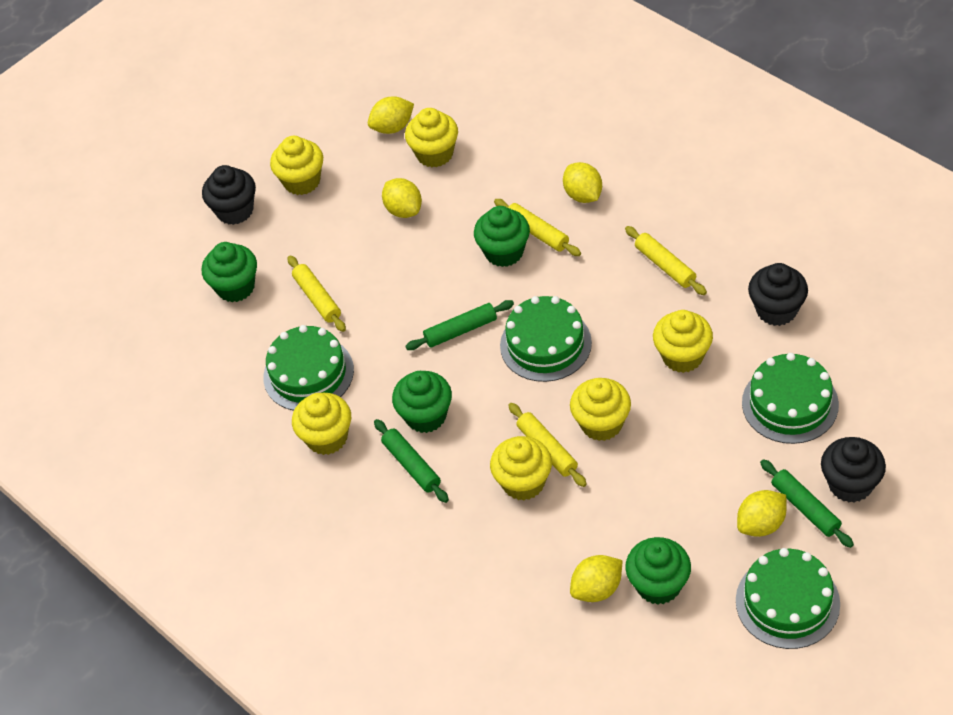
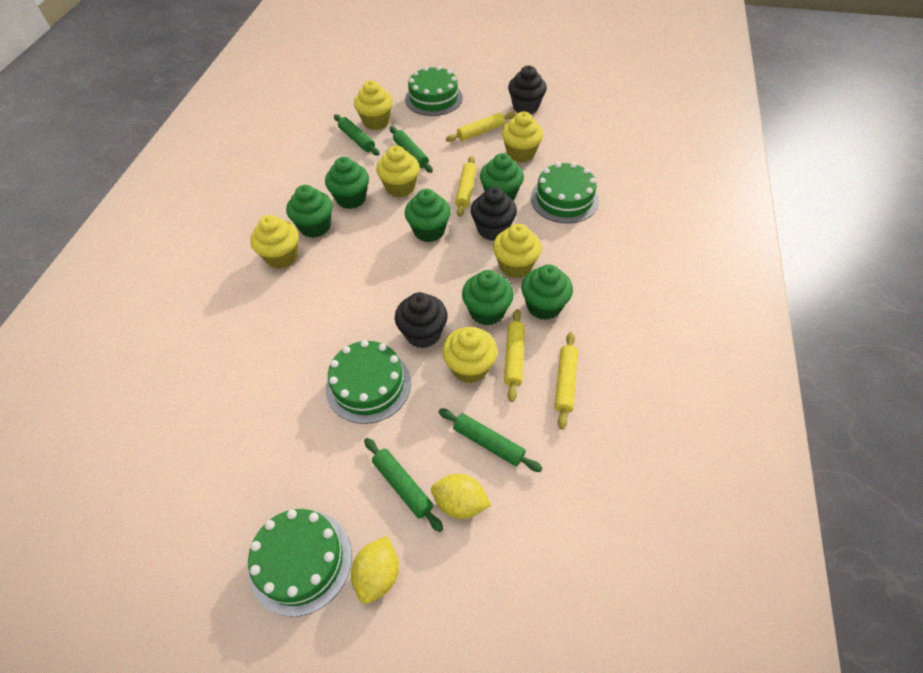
green cupcake: 4 -> 6
green rolling pin: 3 -> 4
yellow lemon: 5 -> 2

